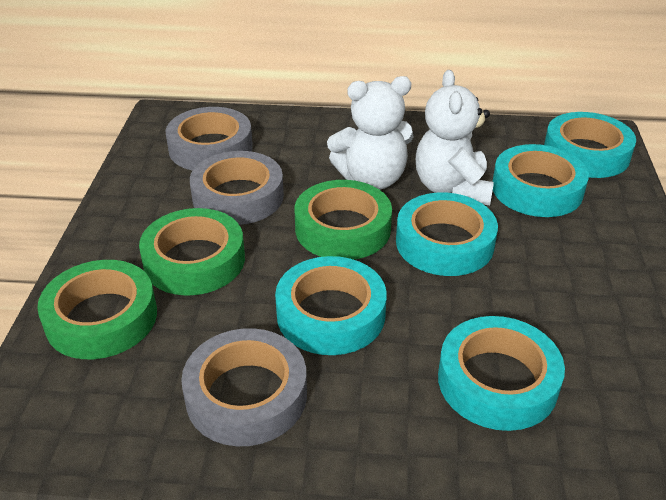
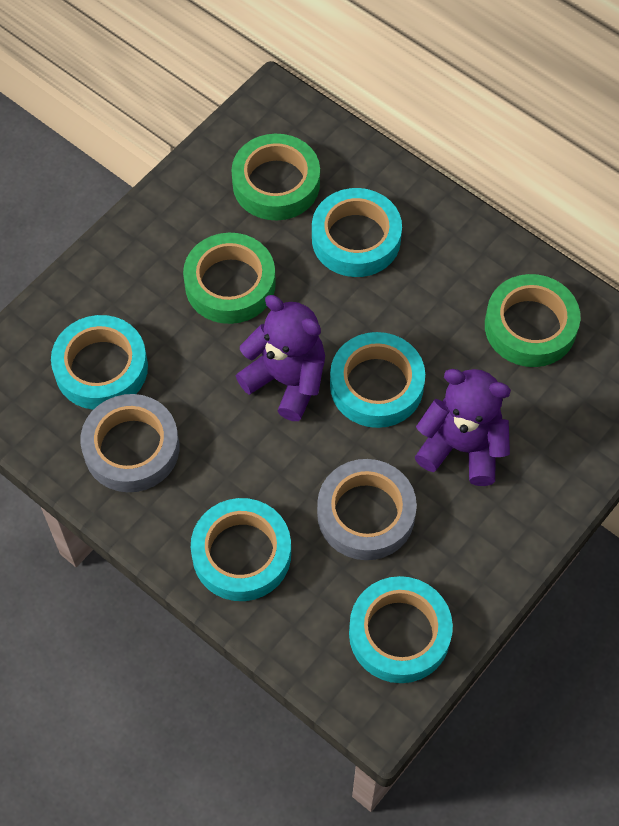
grey tape: 3 -> 2
purple teddy bear: 0 -> 2
white teddy bear: 2 -> 0

